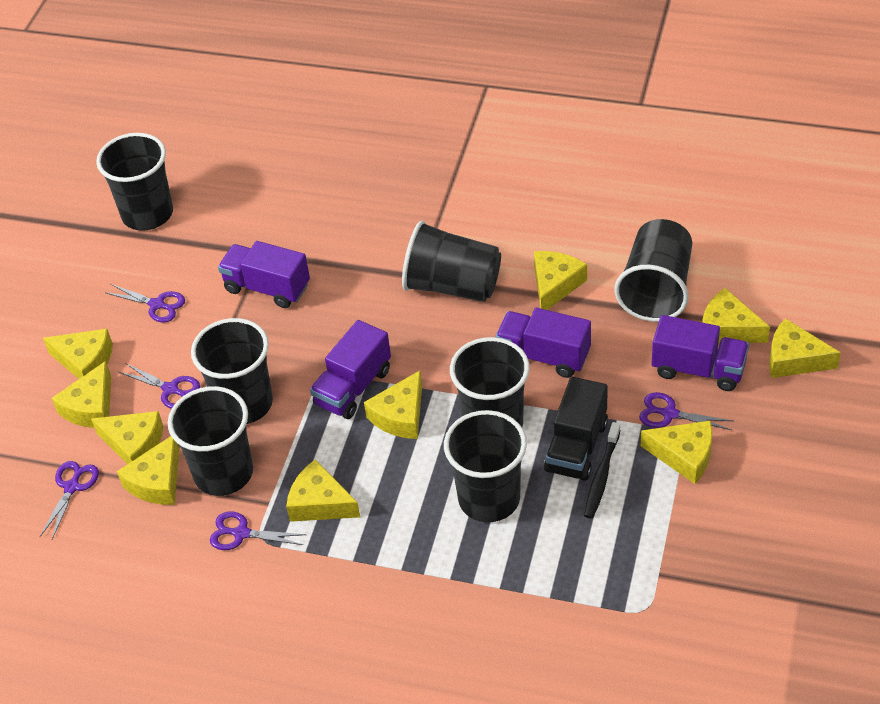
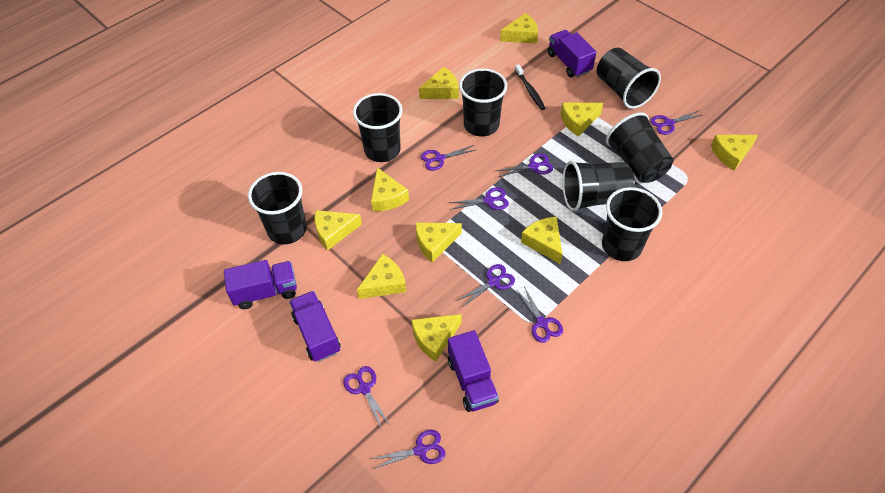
black truck: 1 -> 0
purple scissors: 5 -> 8

